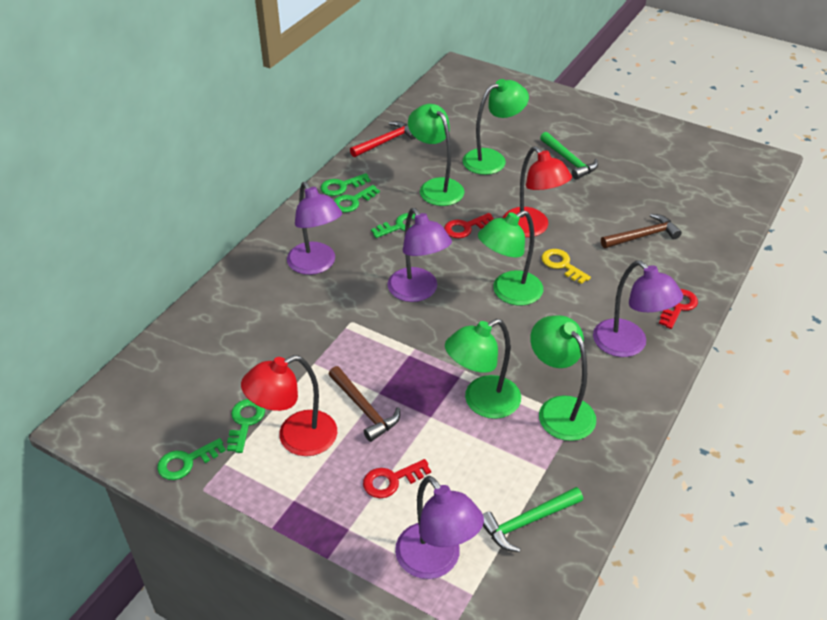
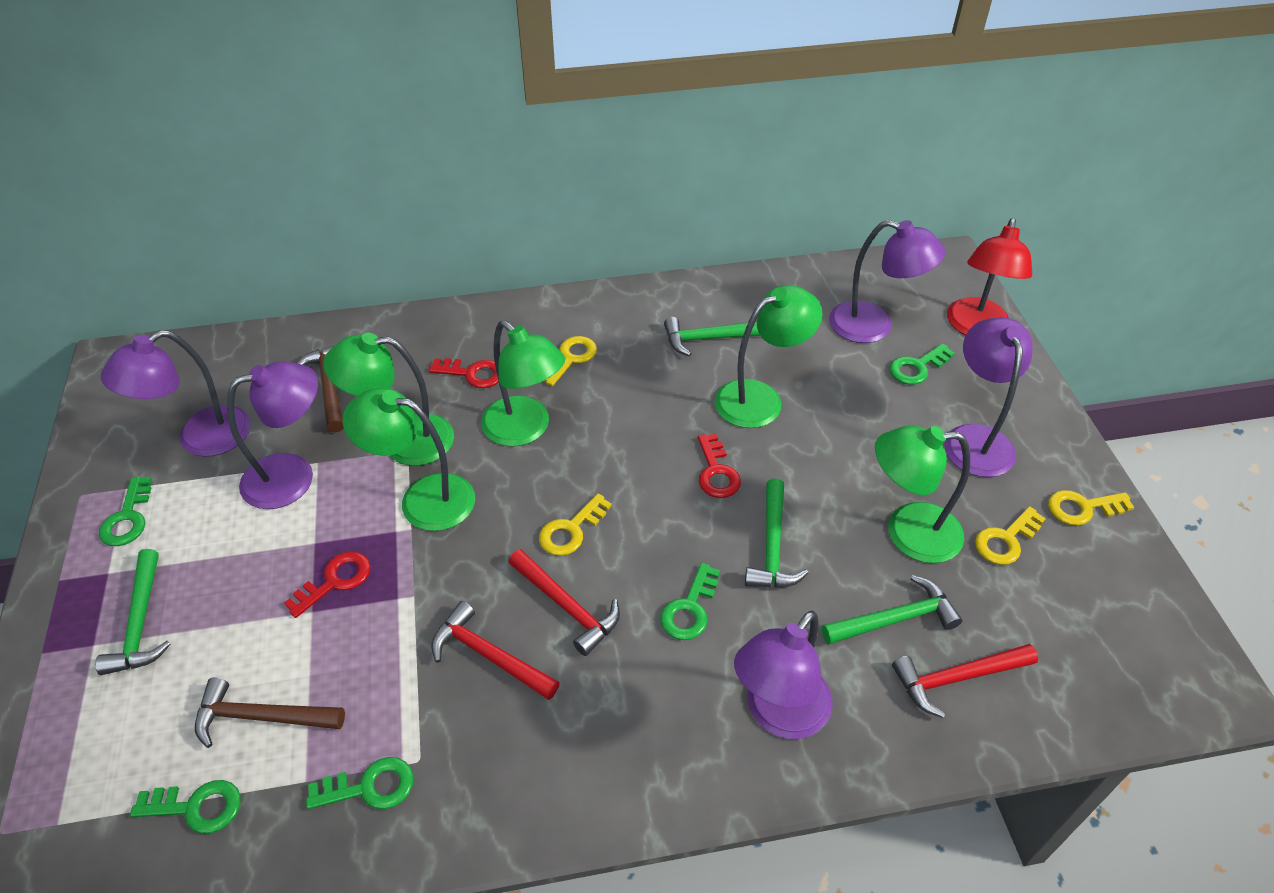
green hammer: 2 -> 4
purple lamp: 4 -> 5
red hammer: 1 -> 3
red lamp: 2 -> 1
yellow key: 1 -> 4

